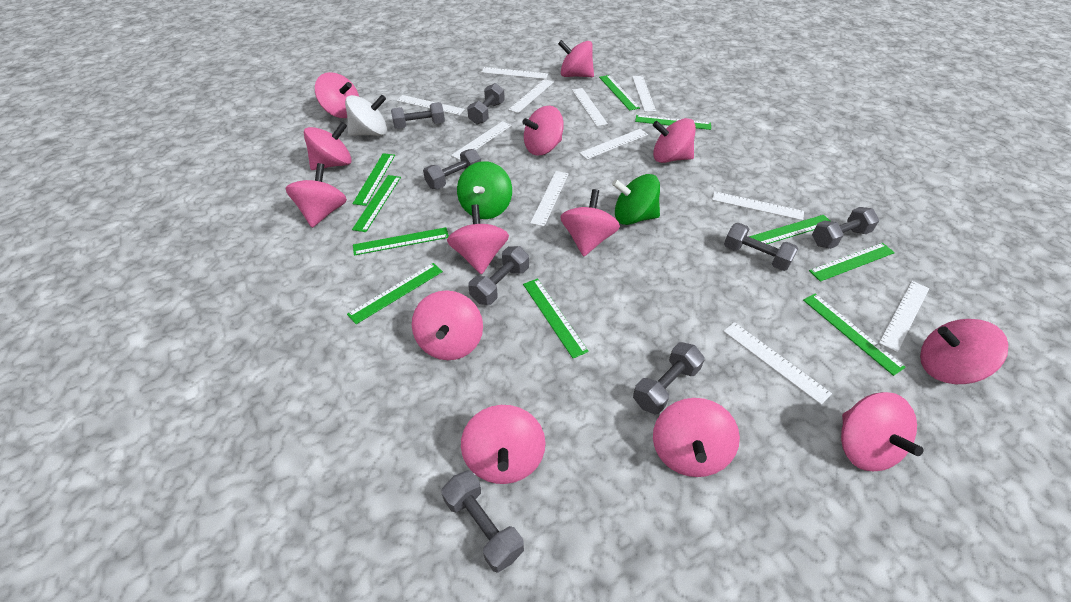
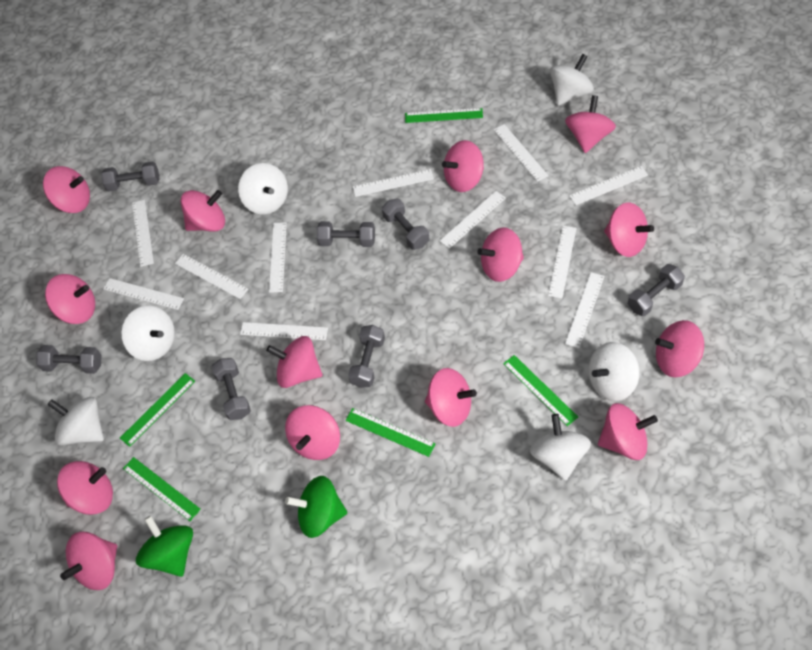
green ruler: 10 -> 5
grey dumbbell: 8 -> 7
pink spinning top: 13 -> 14
white spinning top: 1 -> 6

